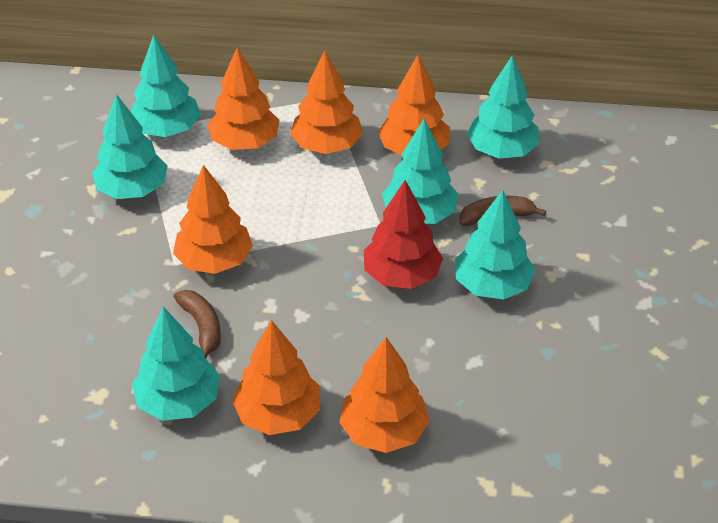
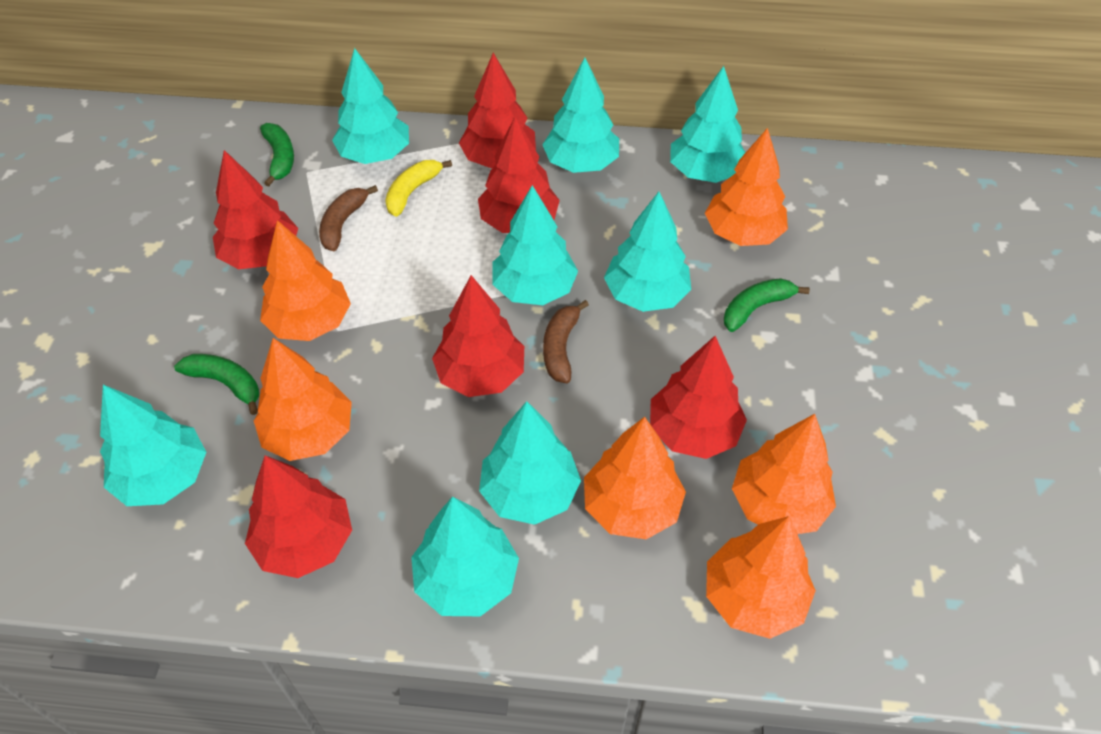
green banana: 0 -> 3
red tree: 1 -> 6
turquoise tree: 6 -> 8
yellow banana: 0 -> 1

